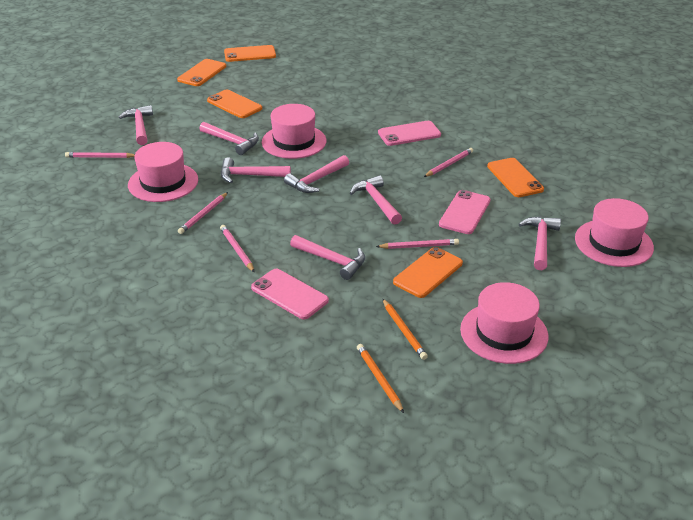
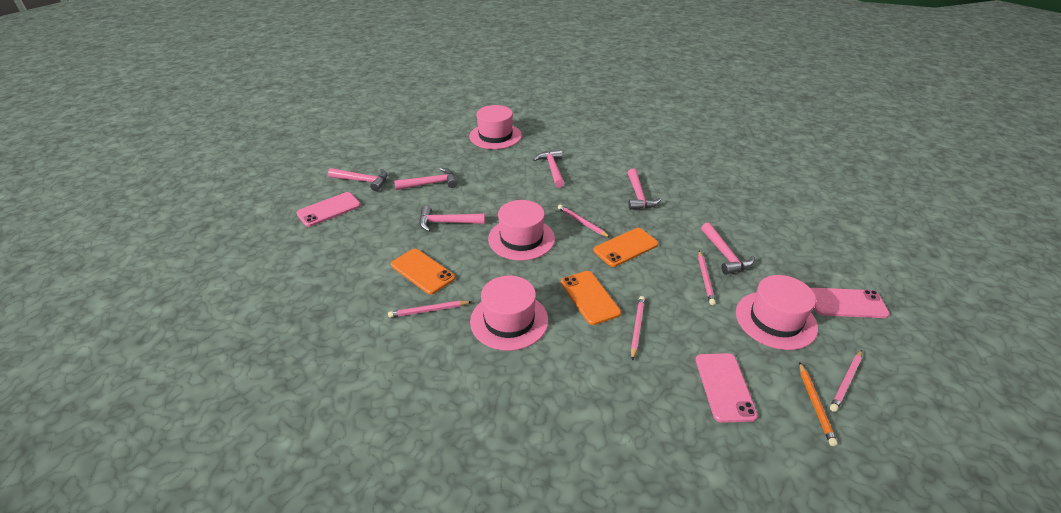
orange pencil: 2 -> 1
orange phone: 5 -> 3
pink hammer: 7 -> 6

